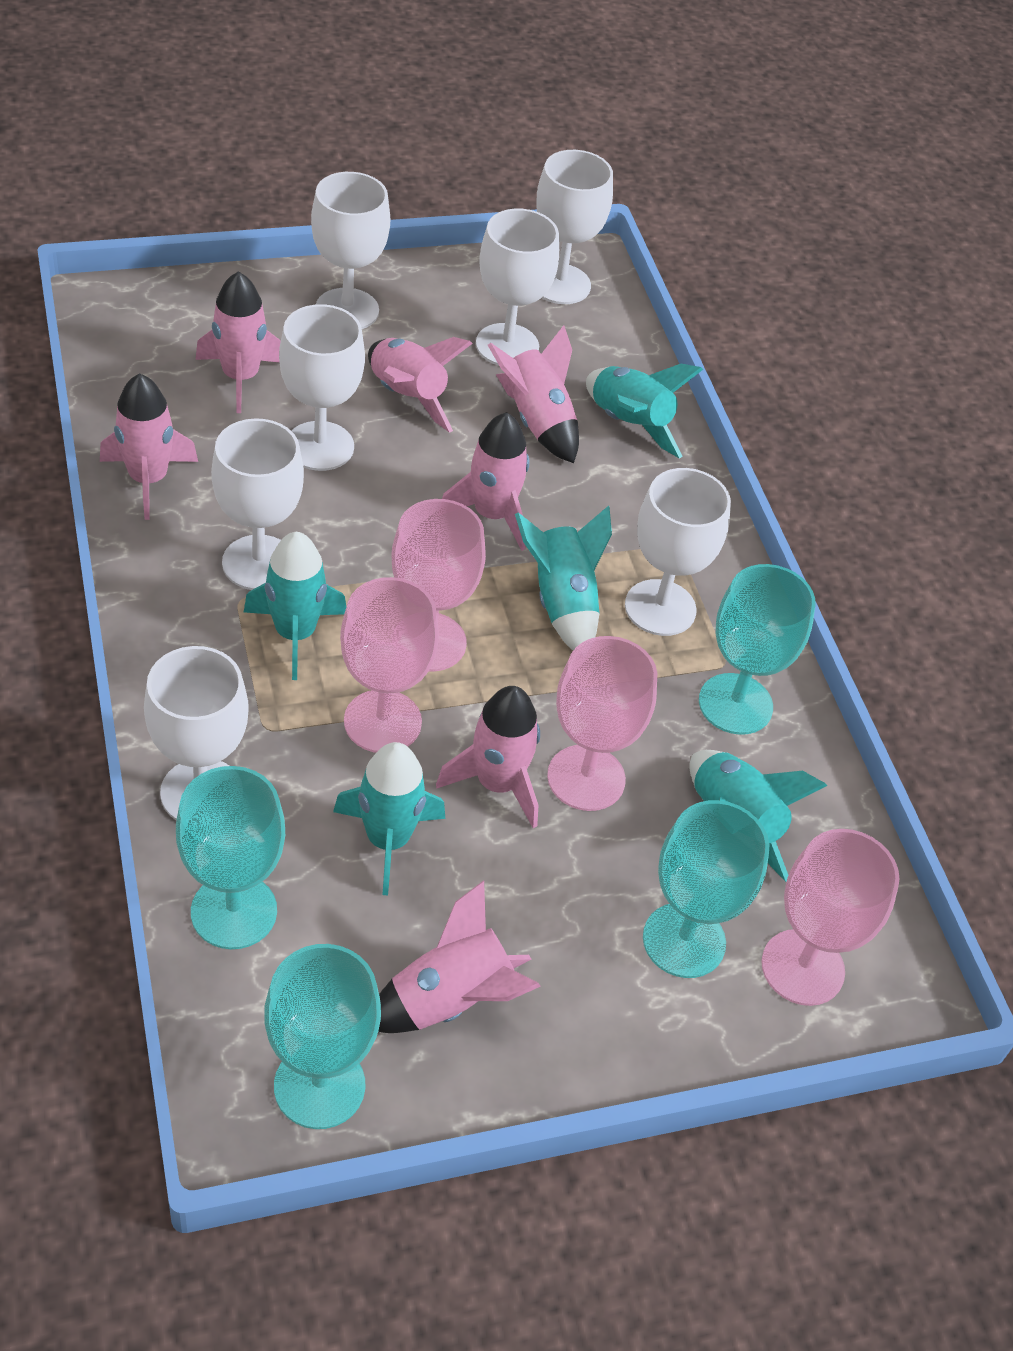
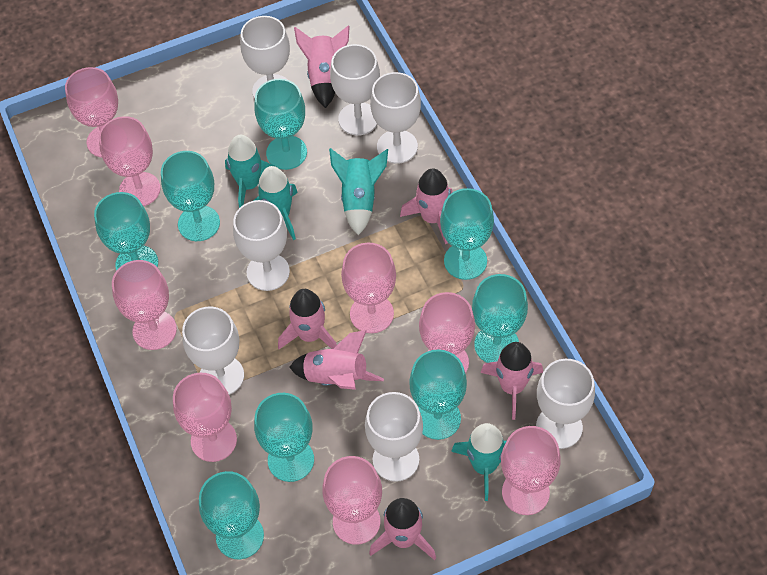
pink goblet: 4 -> 8
pink rocket: 7 -> 6
turquoise goblet: 4 -> 8
turquoise rocket: 5 -> 4

